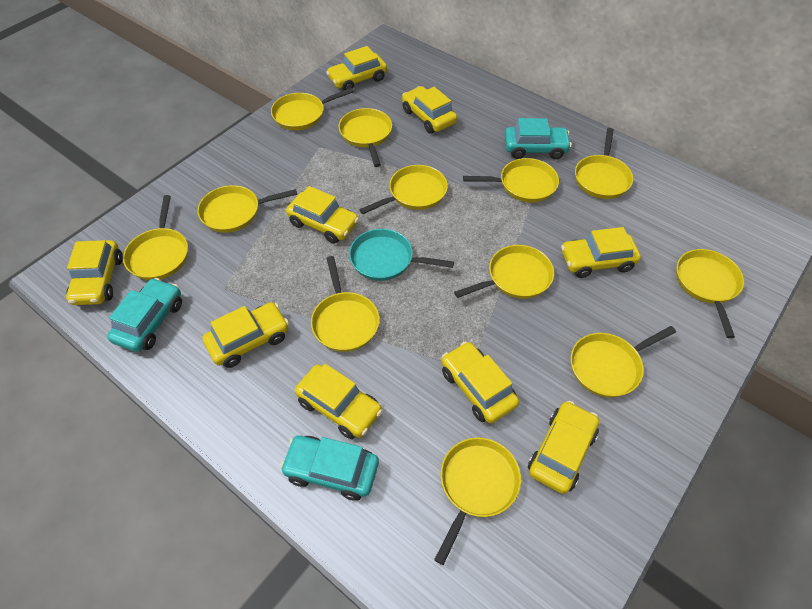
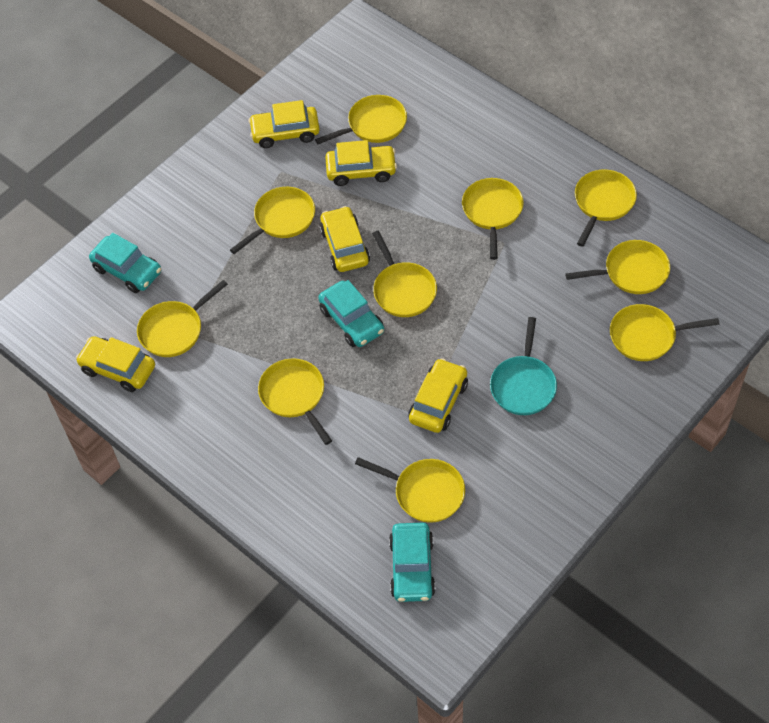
yellow car: 9 -> 5
yellow pan: 12 -> 10

